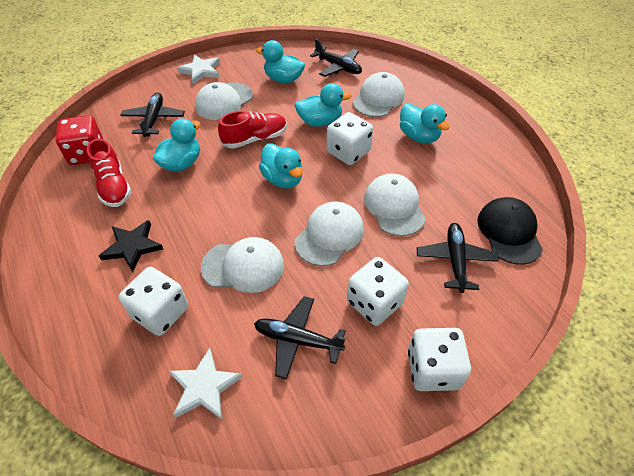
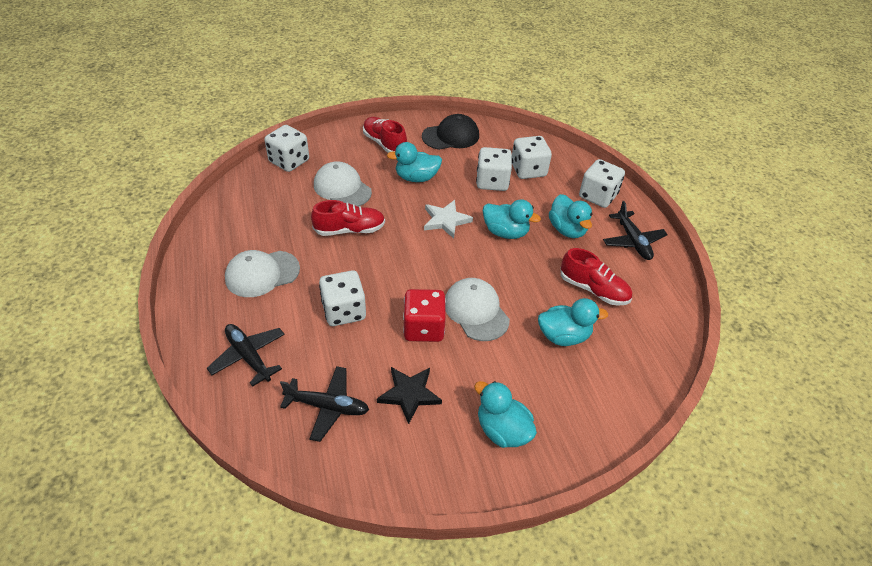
black plane: 4 -> 3
red shoe: 2 -> 3
white cap: 5 -> 3
white dice: 4 -> 5
white star: 2 -> 1

